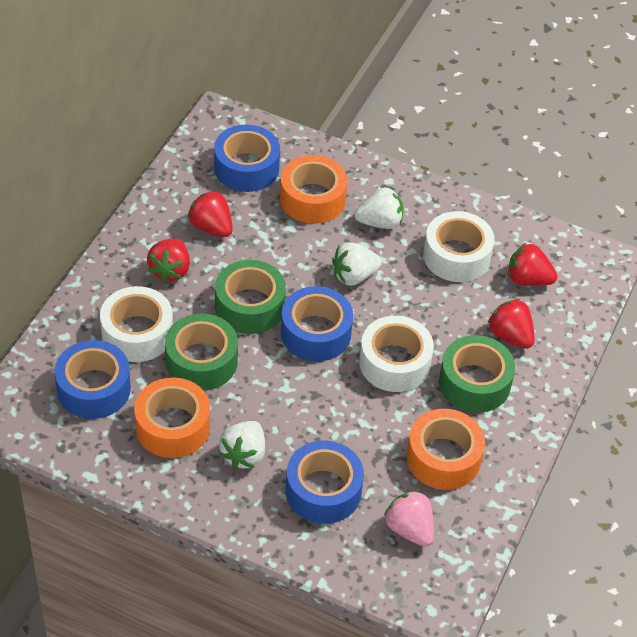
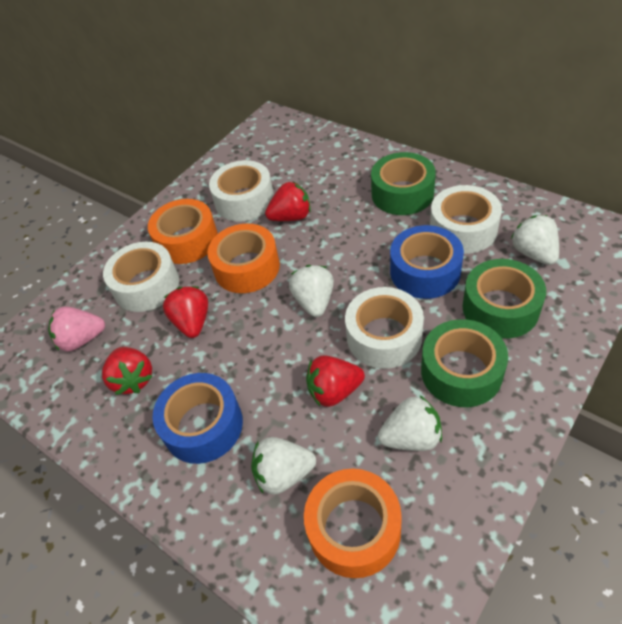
blue tape: 4 -> 2
white strawberry: 3 -> 4
white tape: 3 -> 4

